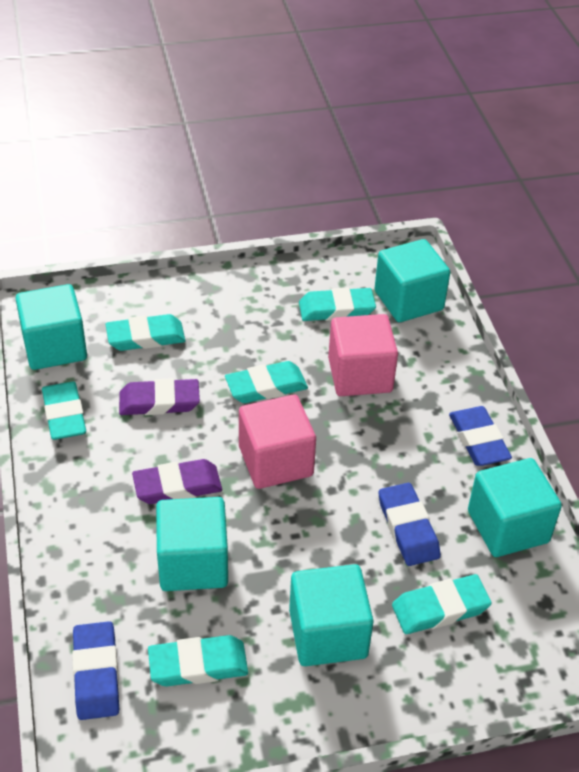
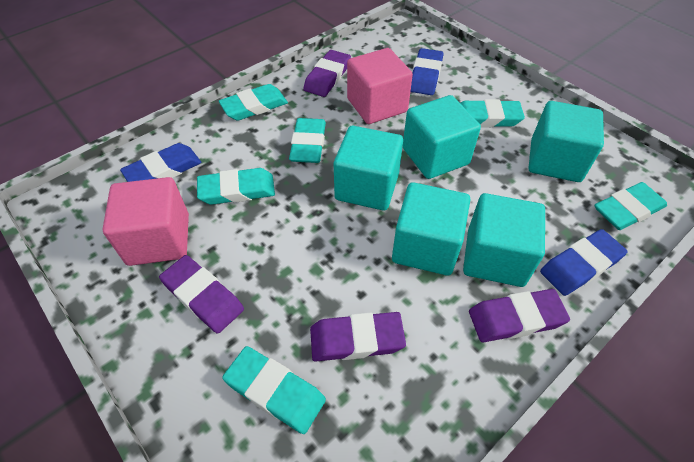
purple eraser: 2 -> 4

